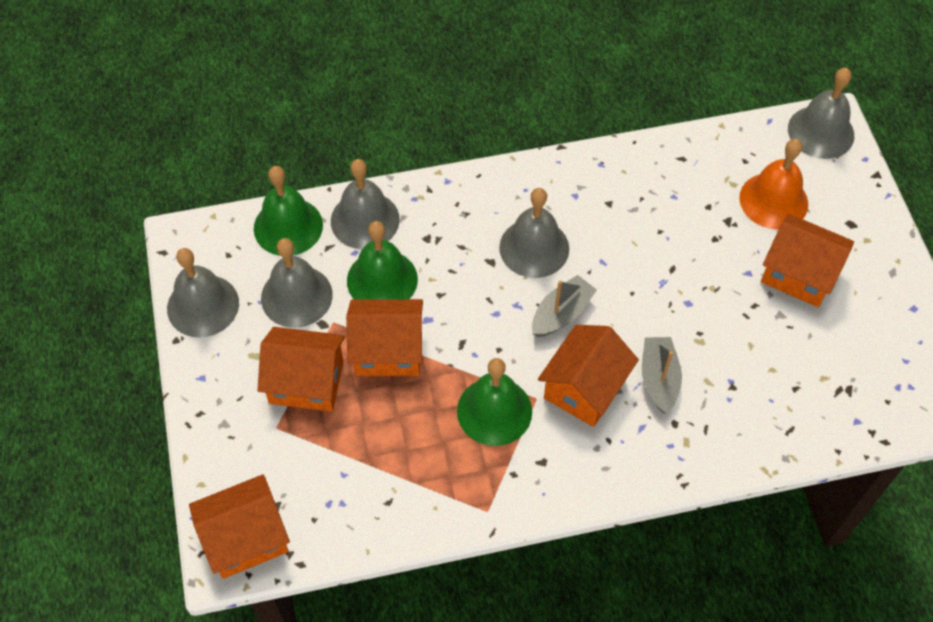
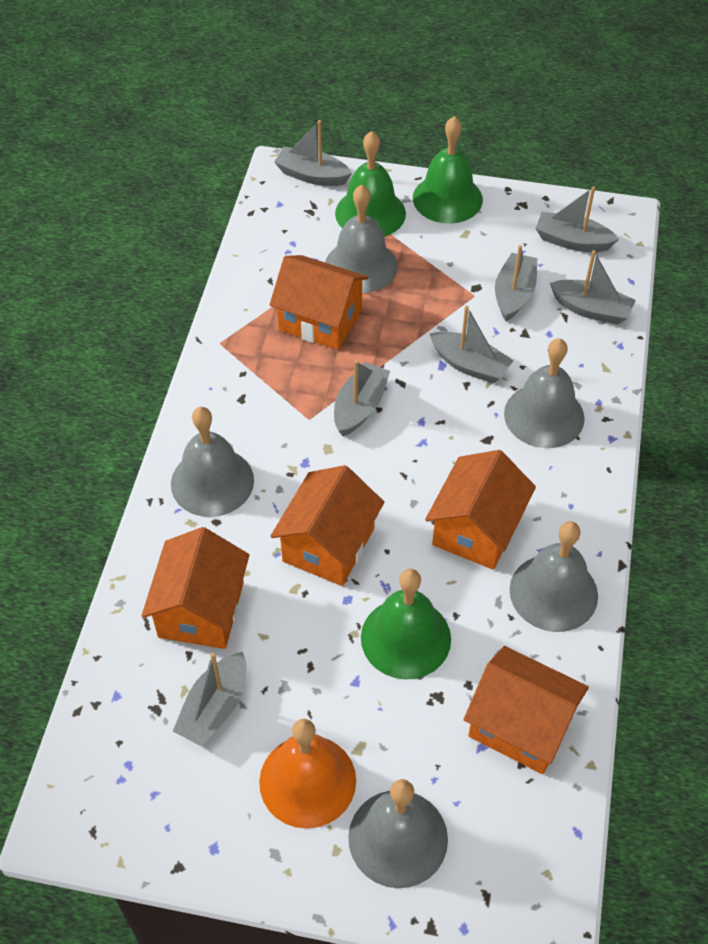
grey boat: 2 -> 7

